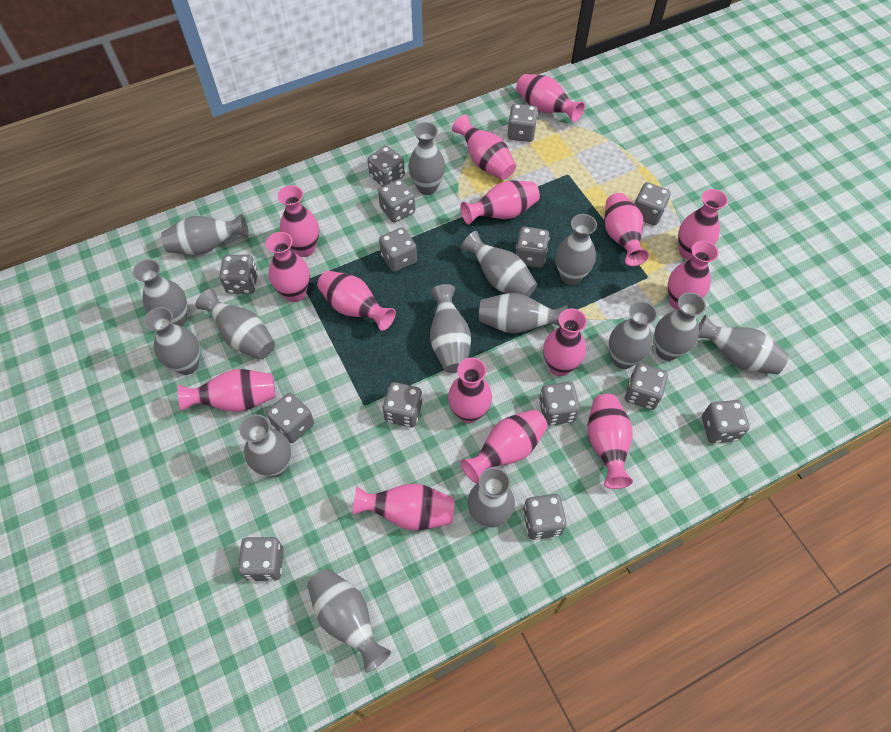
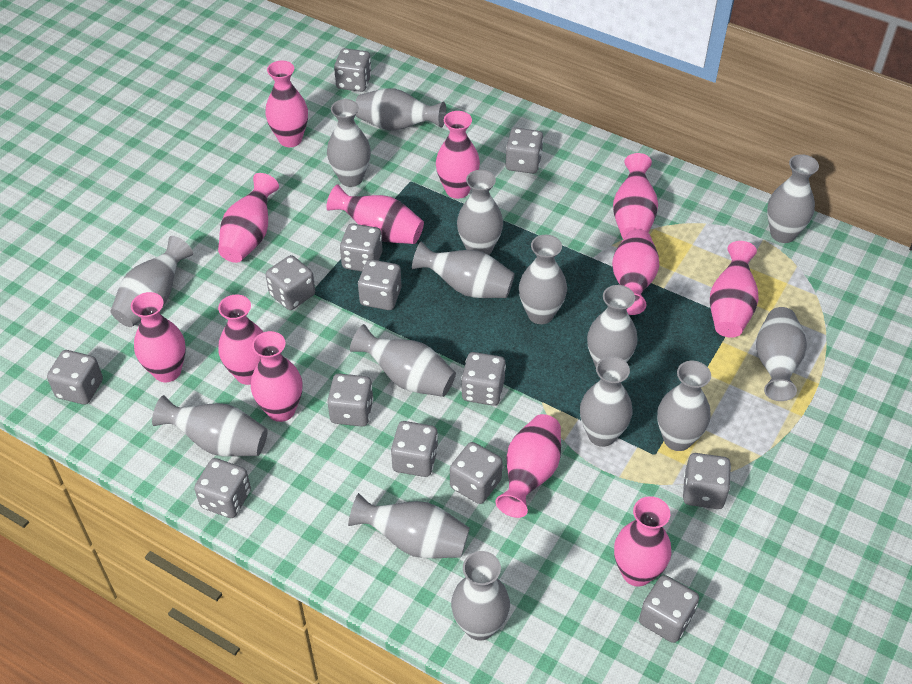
grey dice: 14 -> 13
pink vase: 15 -> 12

